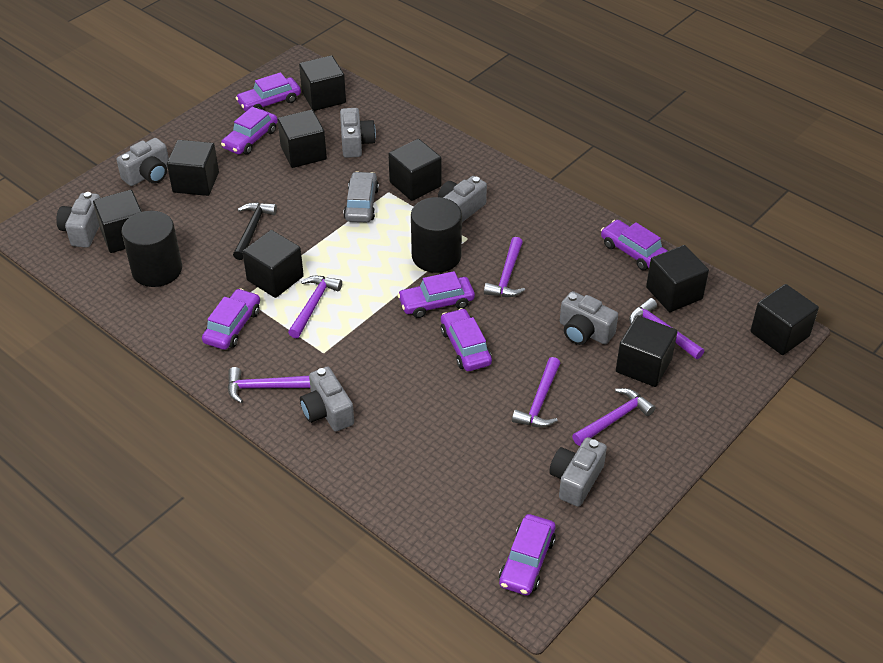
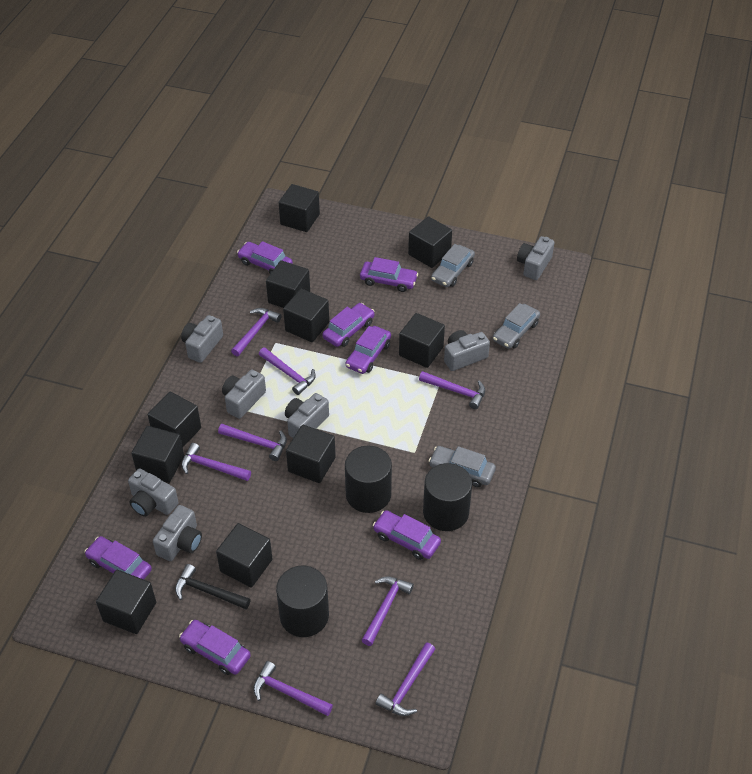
black cube: 9 -> 10
black cylinder: 2 -> 3
grey car: 1 -> 3
purple hammer: 6 -> 8

